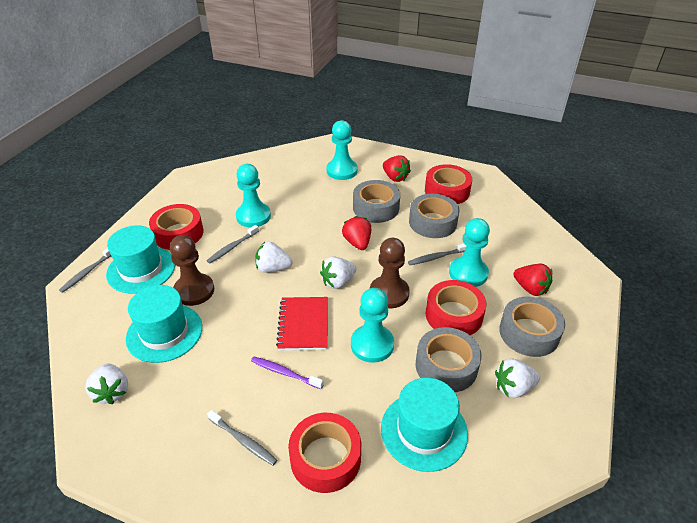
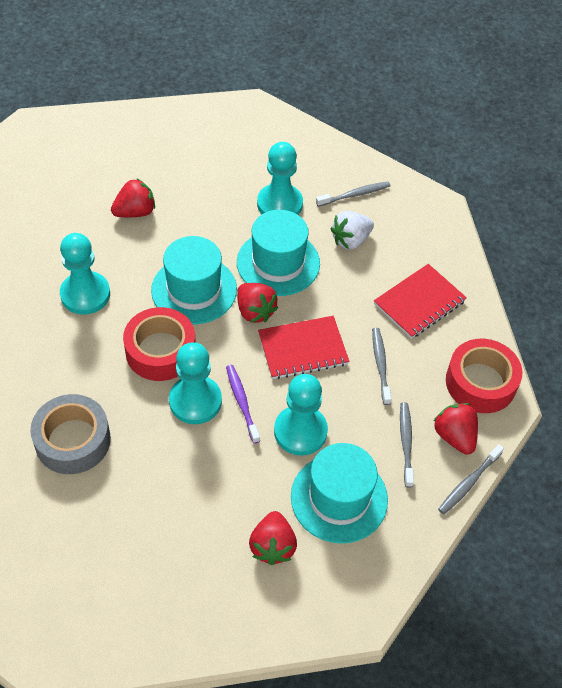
brown pawn: 2 -> 0
grey tape: 4 -> 1
red notebook: 1 -> 2
red strawberry: 3 -> 4
red tape: 4 -> 2
white strawberry: 4 -> 1

